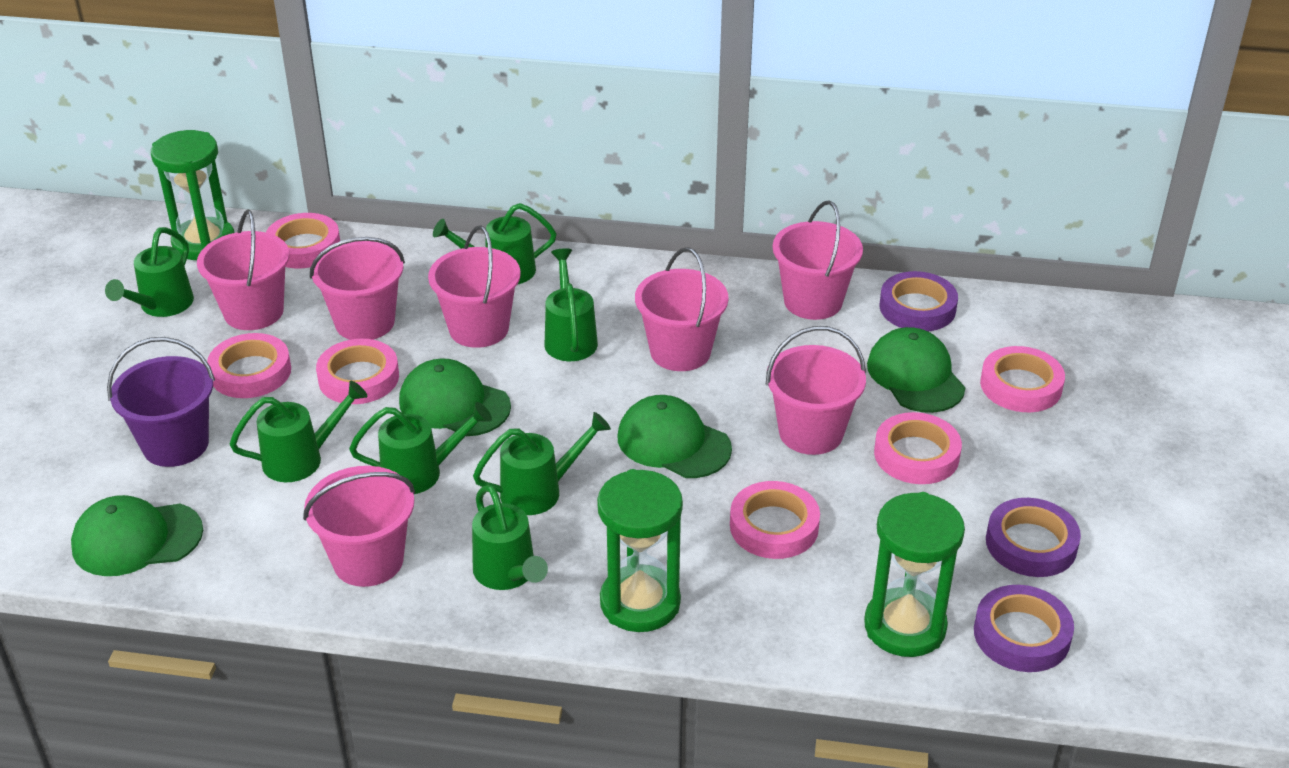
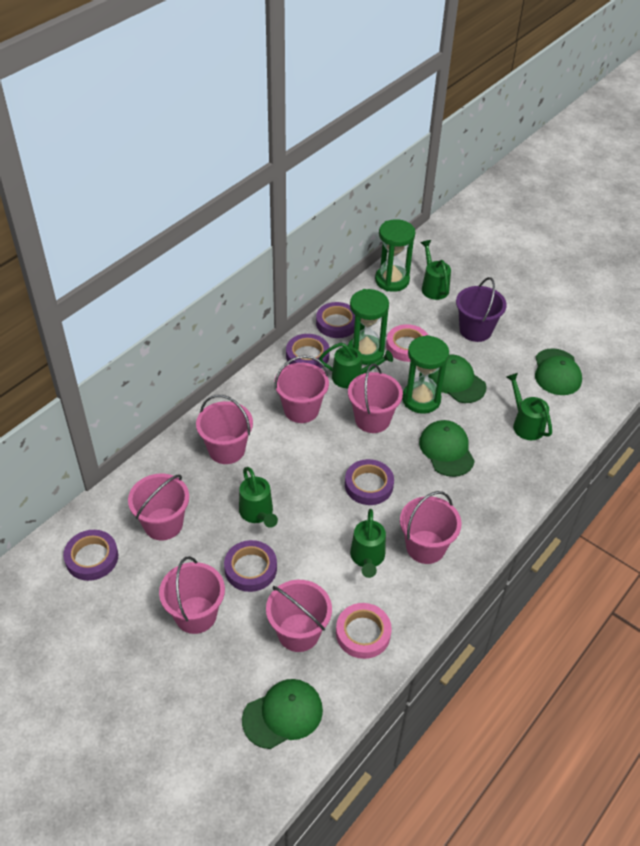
green watering can: 7 -> 5
pink tape: 6 -> 2
purple tape: 3 -> 5

